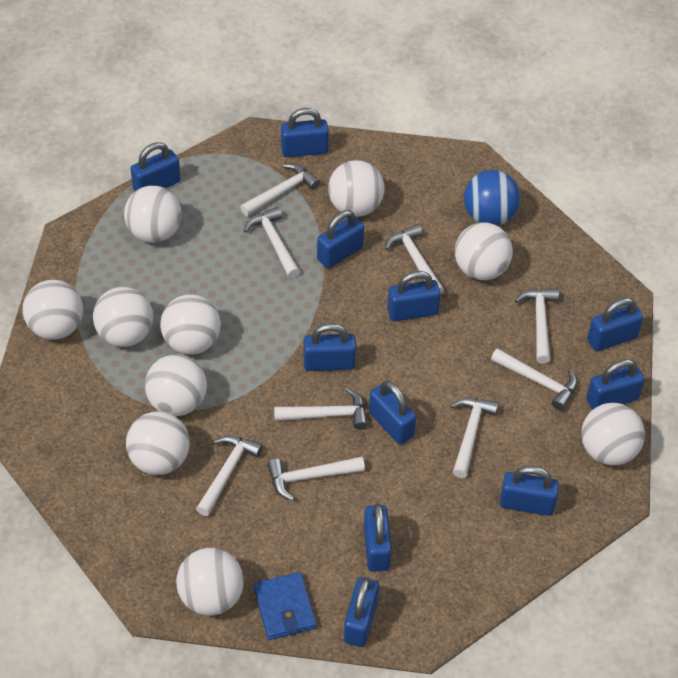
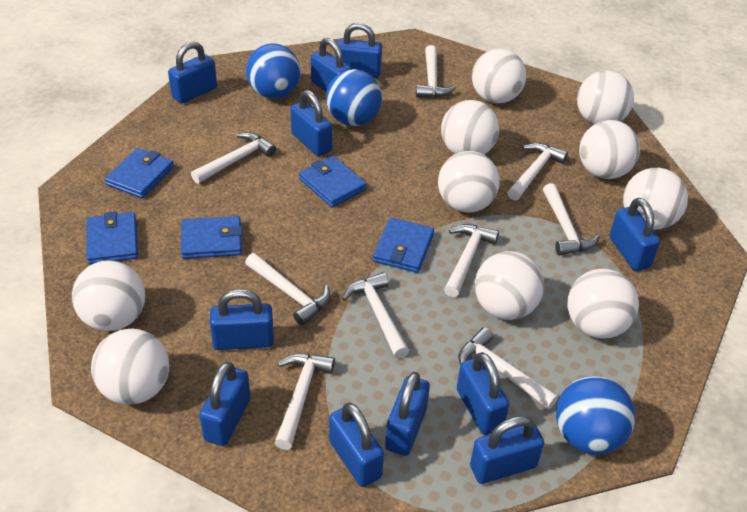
blue ball: 1 -> 3
blue wallet: 1 -> 5

